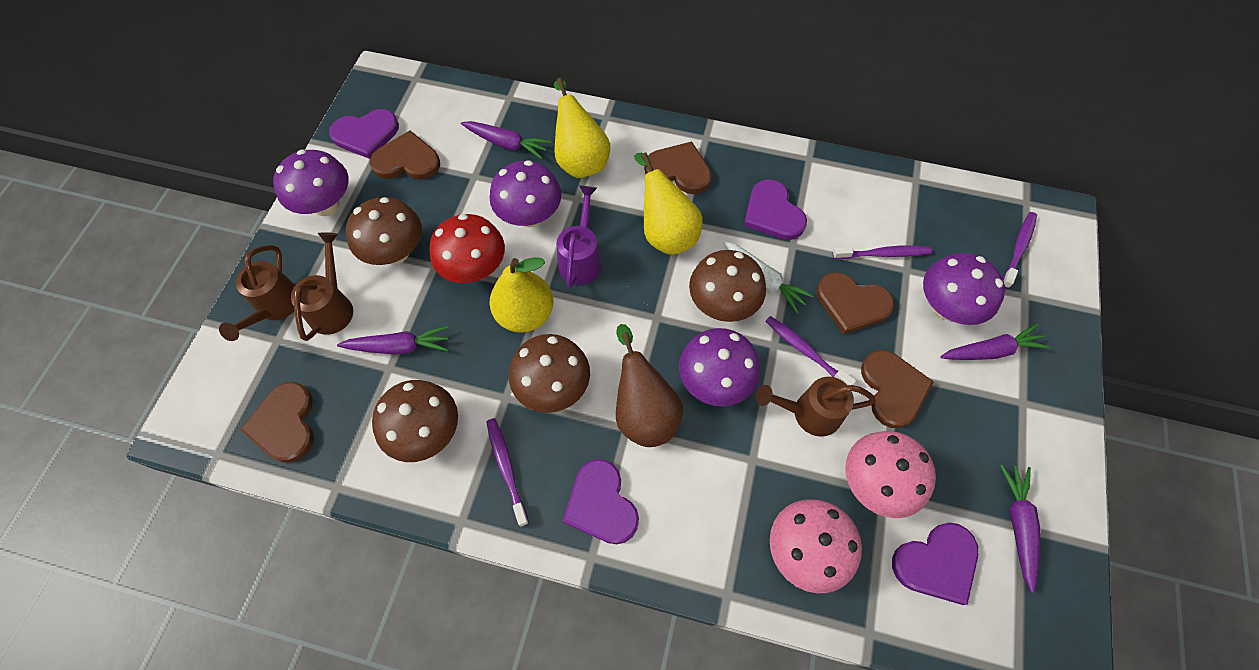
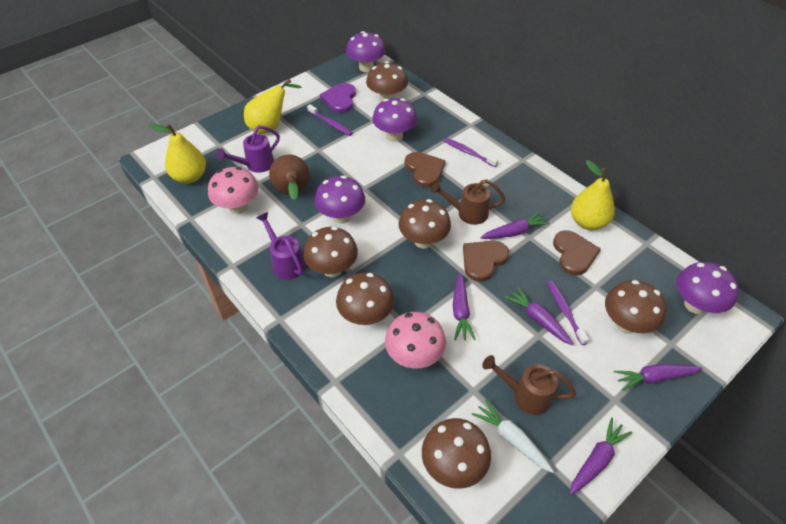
brown heart: 5 -> 3
brown mushroom: 4 -> 6
brown watering can: 3 -> 2
purple carrot: 4 -> 5
purple heart: 4 -> 1
purple toothbrush: 4 -> 3
purple watering can: 1 -> 2
red mushroom: 1 -> 0

